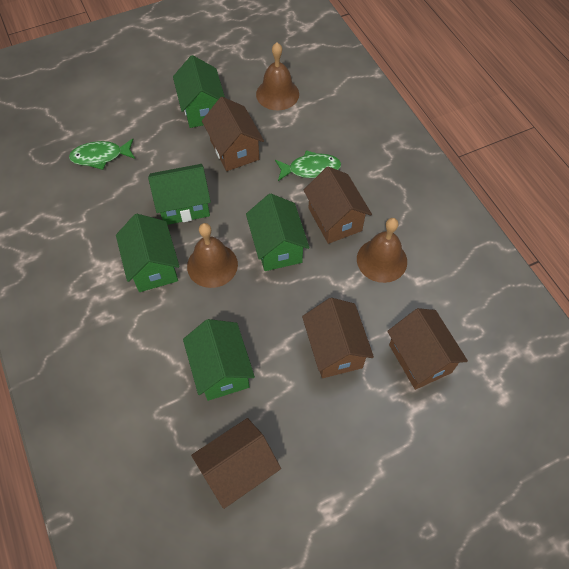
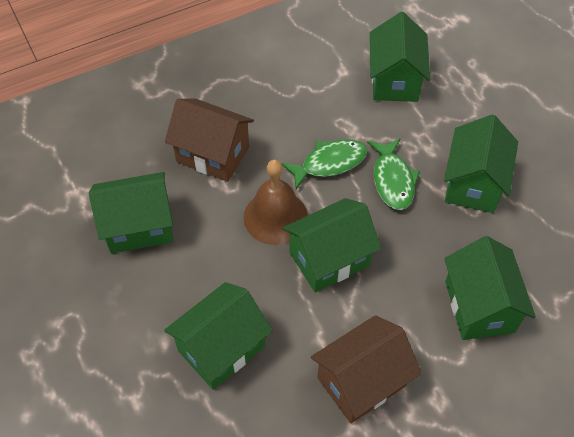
brown bell: 3 -> 1
brown house: 5 -> 2
green house: 5 -> 6

